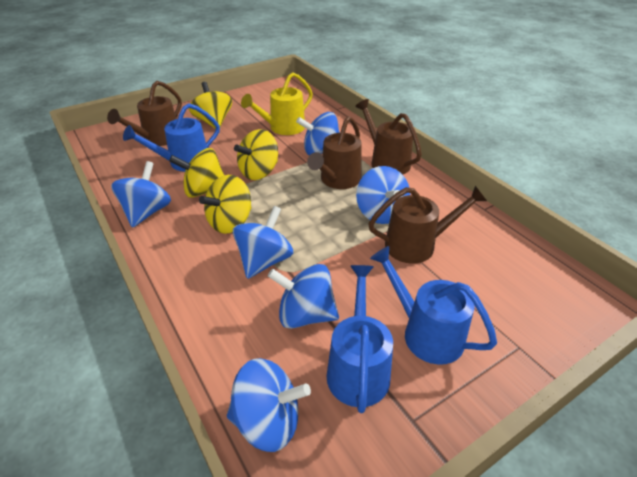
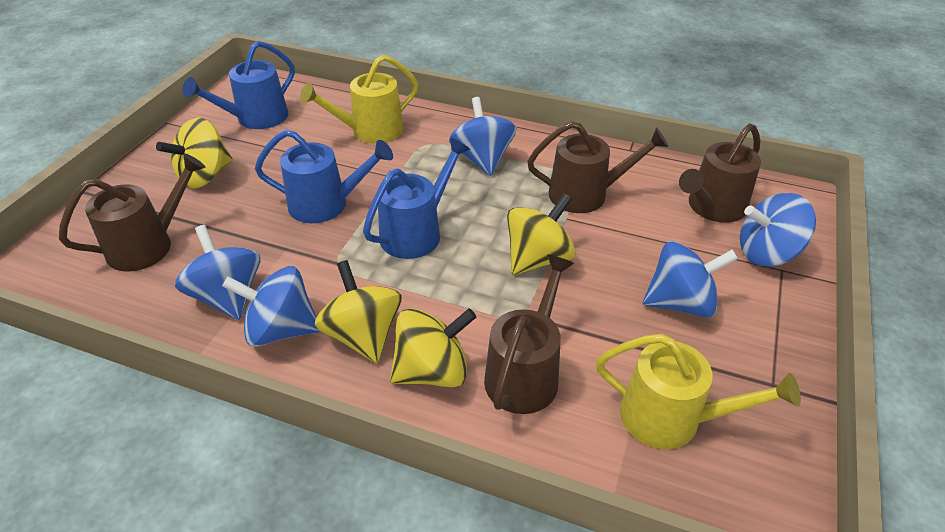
blue spinning top: 6 -> 5
yellow watering can: 1 -> 2

